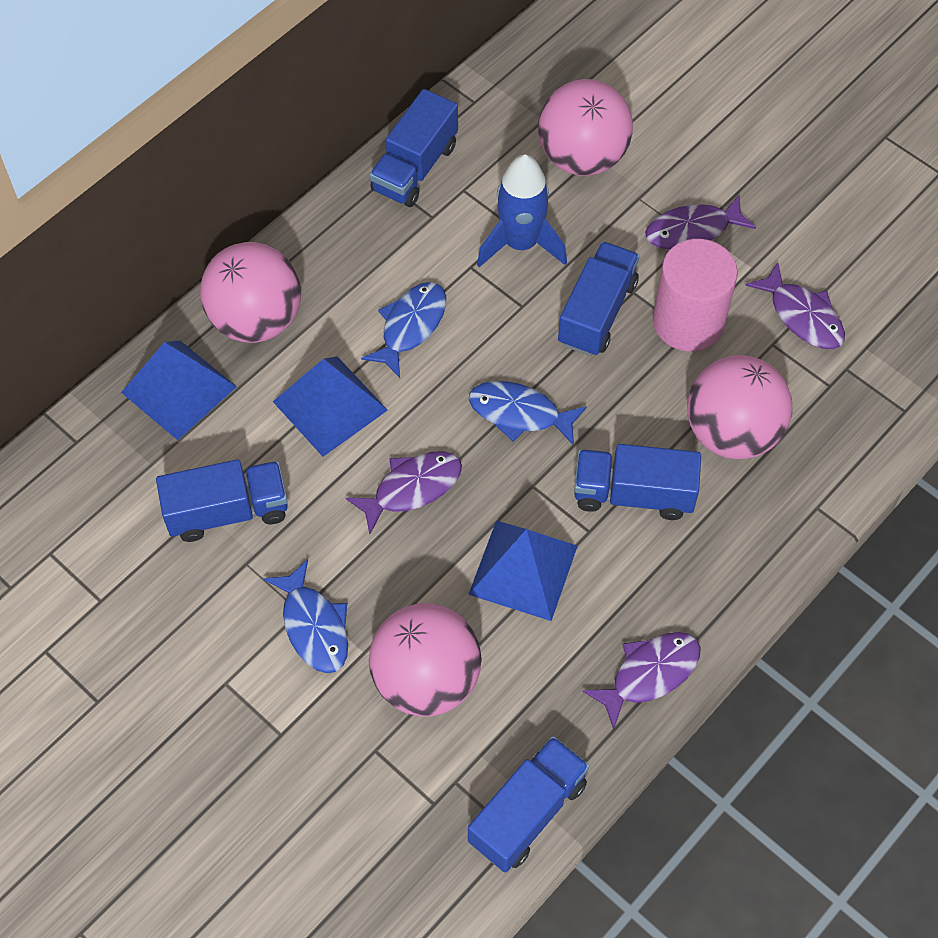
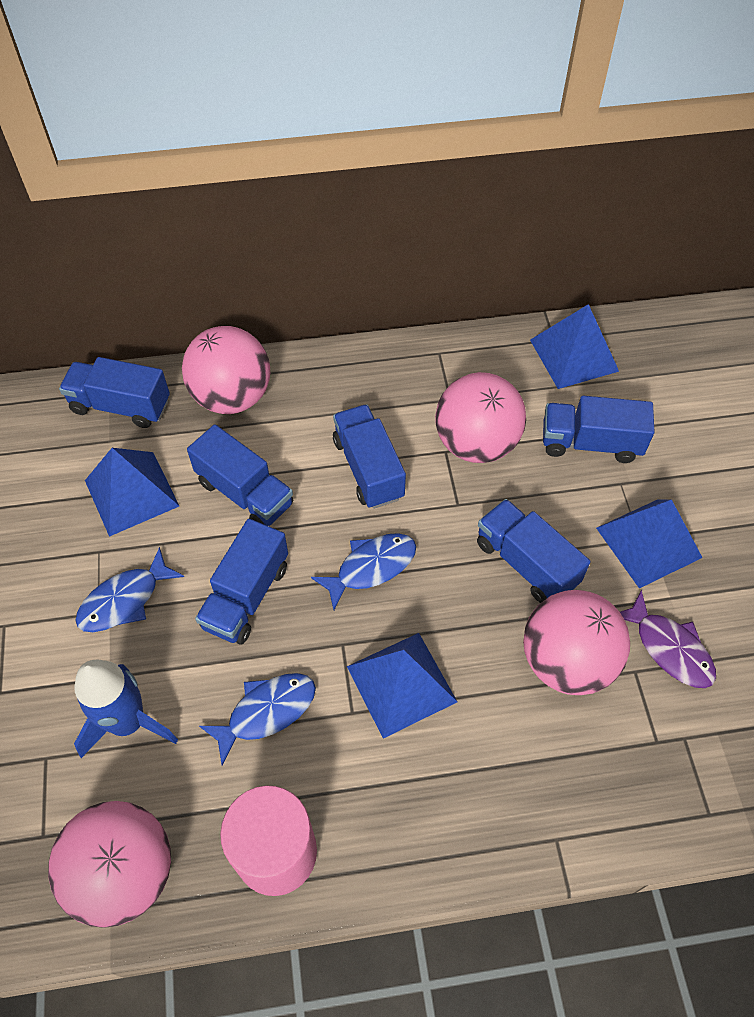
blue pyramid: 3 -> 4
blue truck: 5 -> 6
purple fish: 4 -> 1

